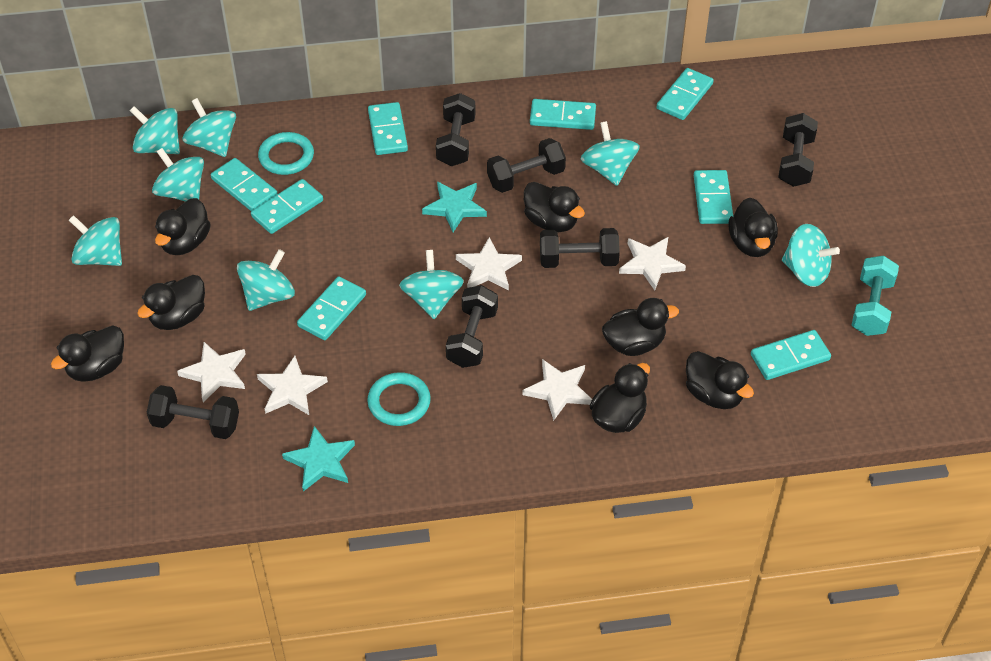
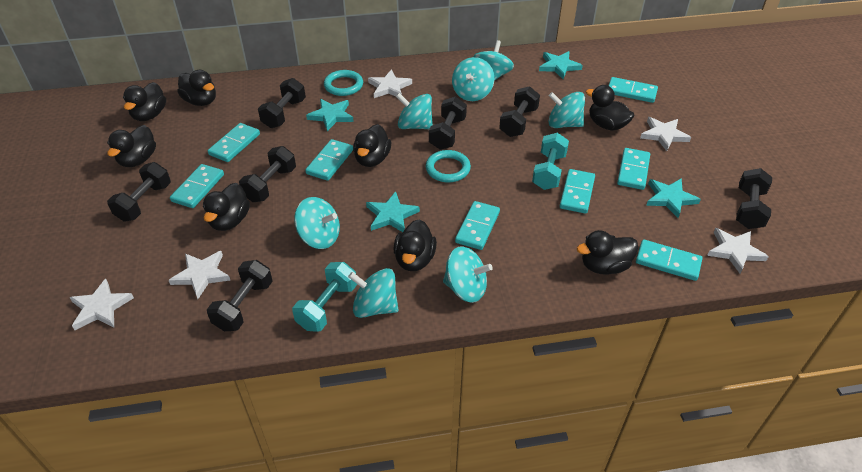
black dumbbell: 6 -> 7
turquoise dumbbell: 1 -> 2
turquoise spinning top: 8 -> 7
turquoise star: 2 -> 4

